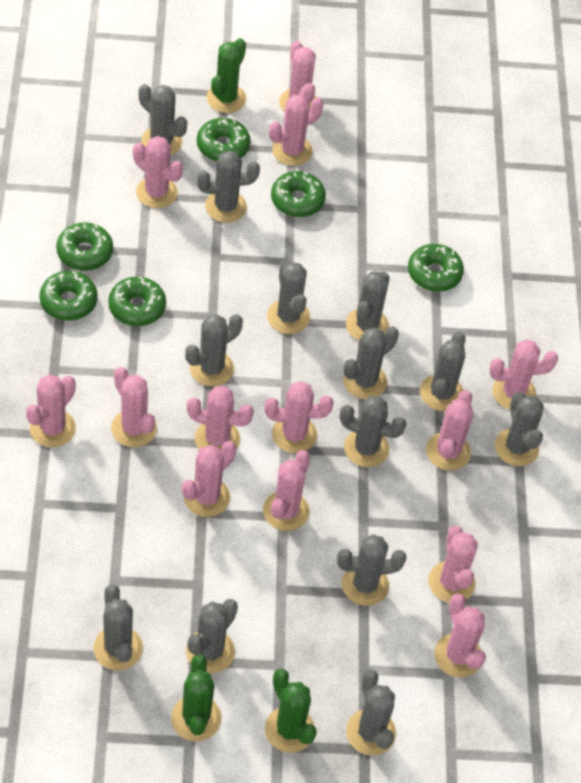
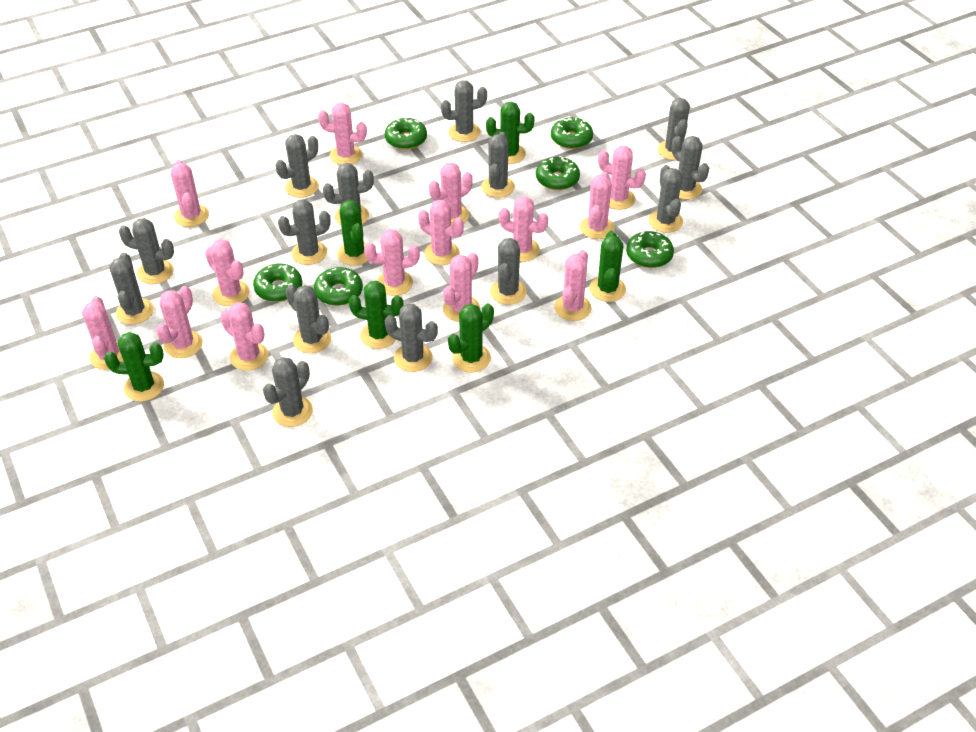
green cactus: 3 -> 6
grey cactus: 13 -> 14
pink cactus: 13 -> 14

